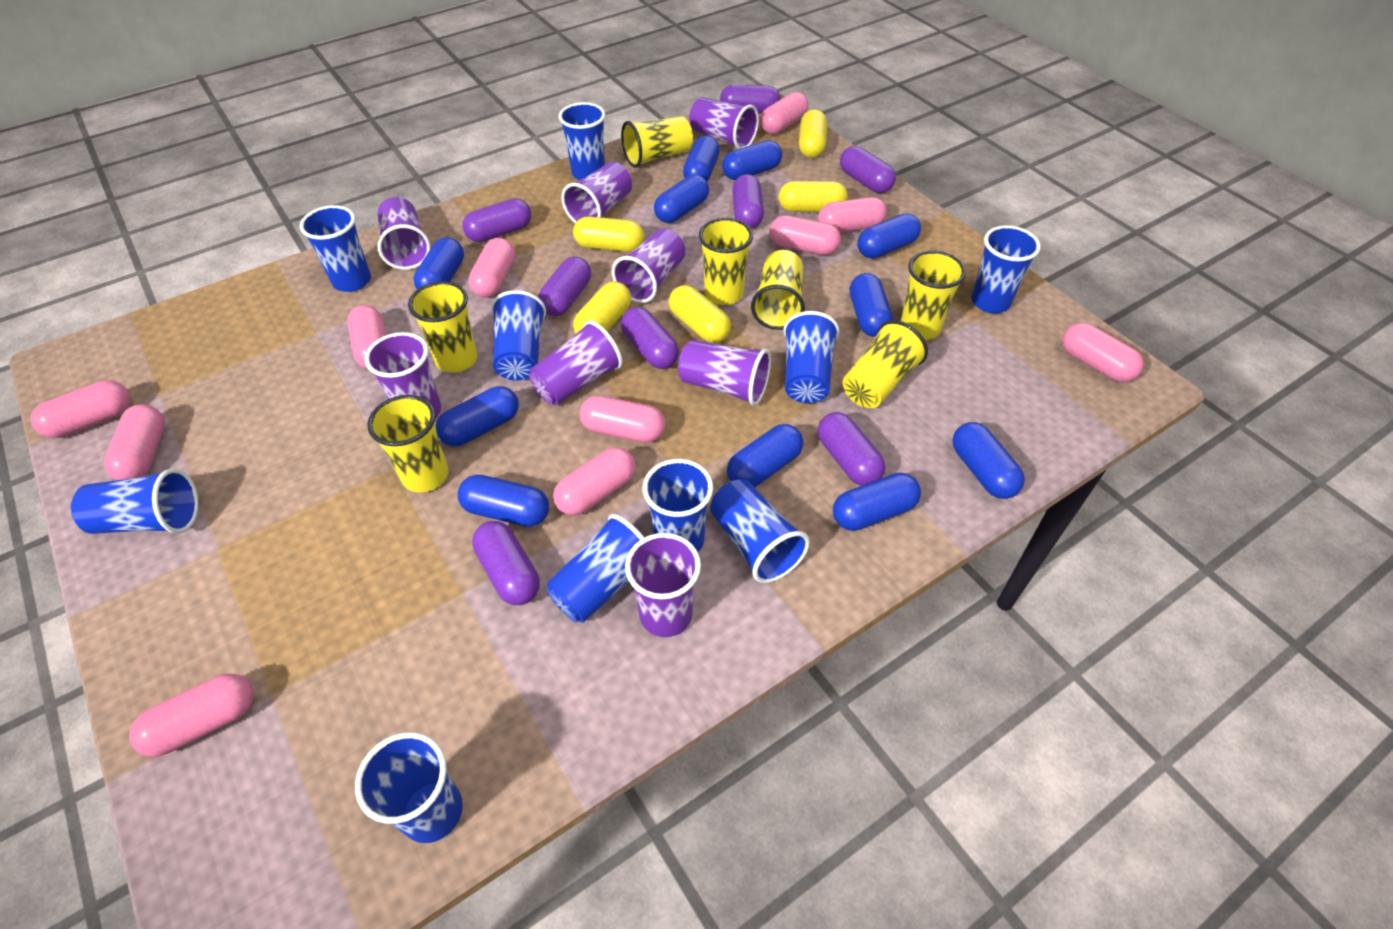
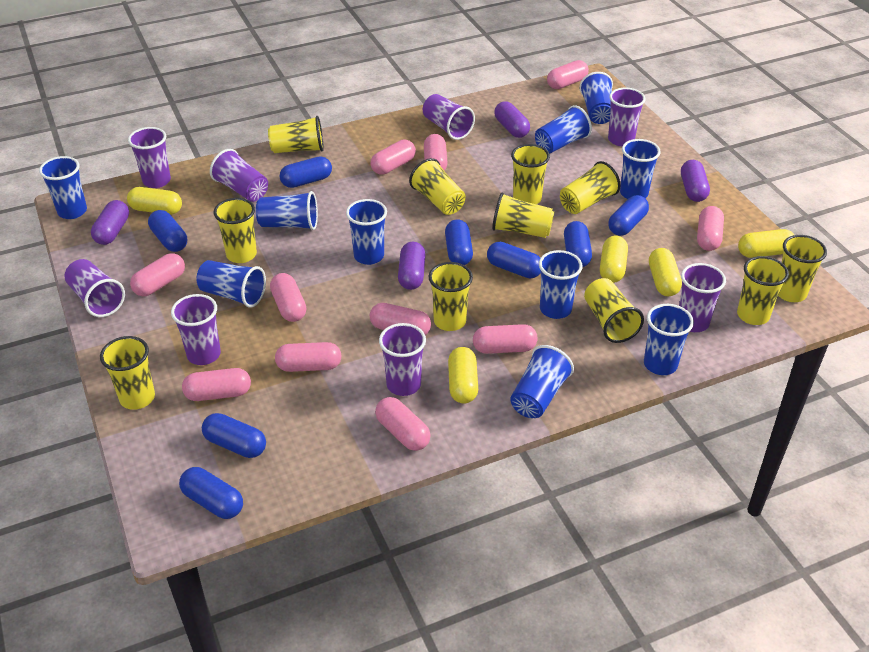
blue capsule: 11 -> 8
purple capsule: 8 -> 4
yellow cup: 7 -> 11

